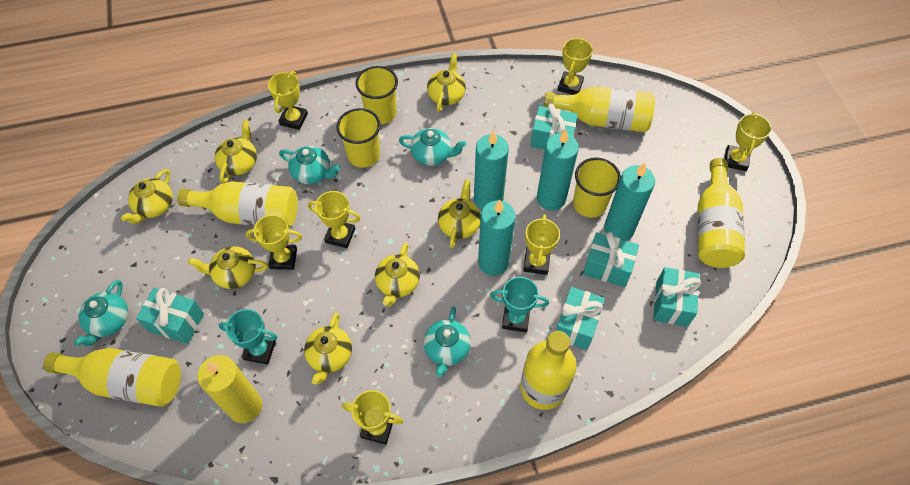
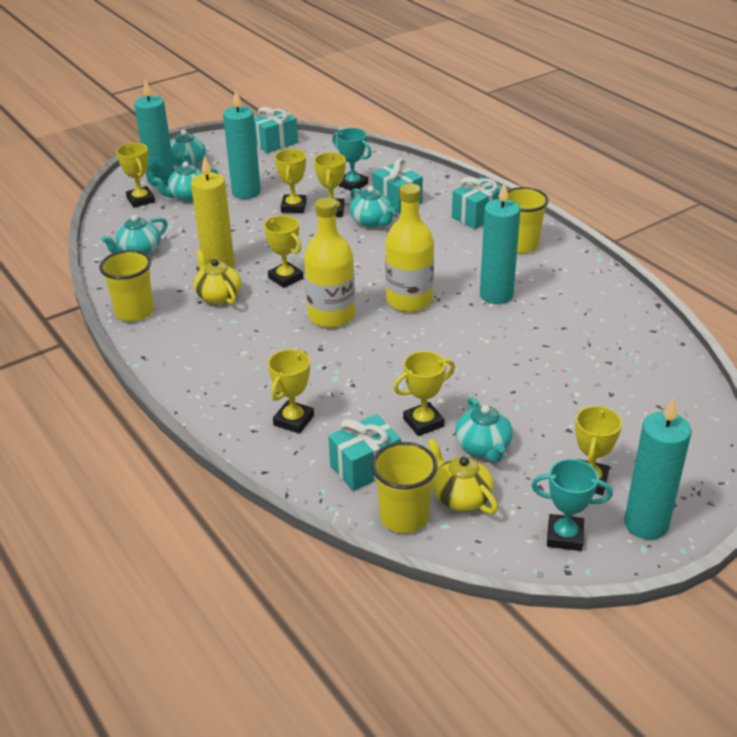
turquoise gift: 5 -> 4
turquoise teapot: 4 -> 5
yellow bottle: 5 -> 2
yellow teapot: 7 -> 2

